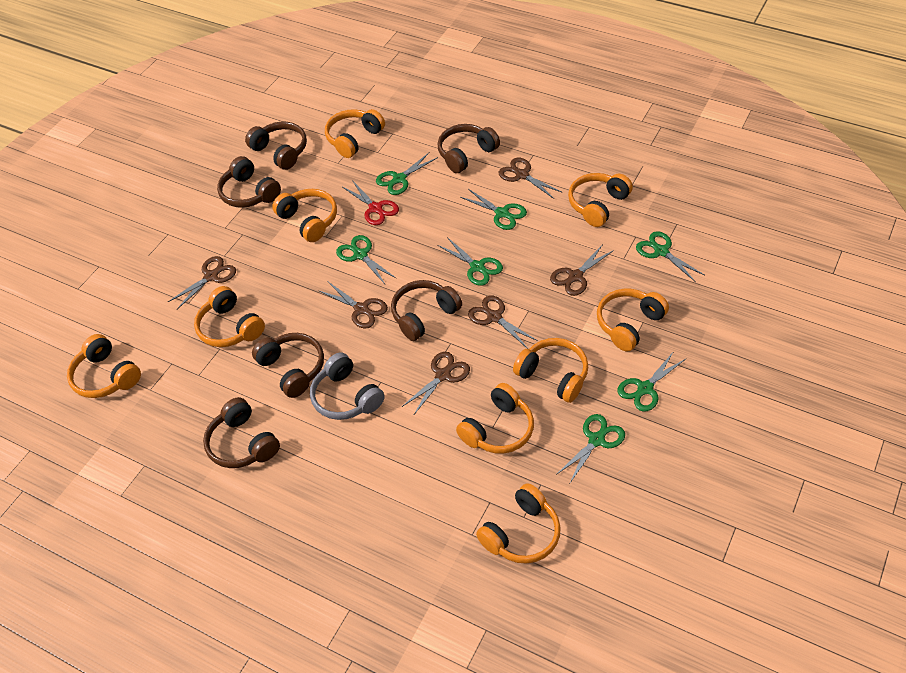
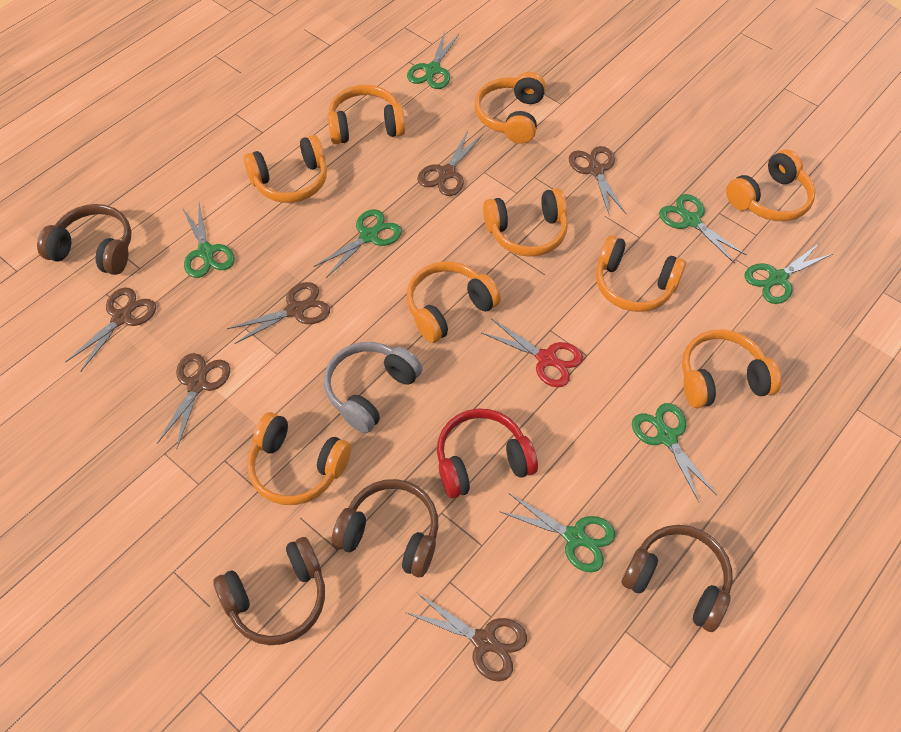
brown headphones: 6 -> 4
red headphones: 0 -> 1

